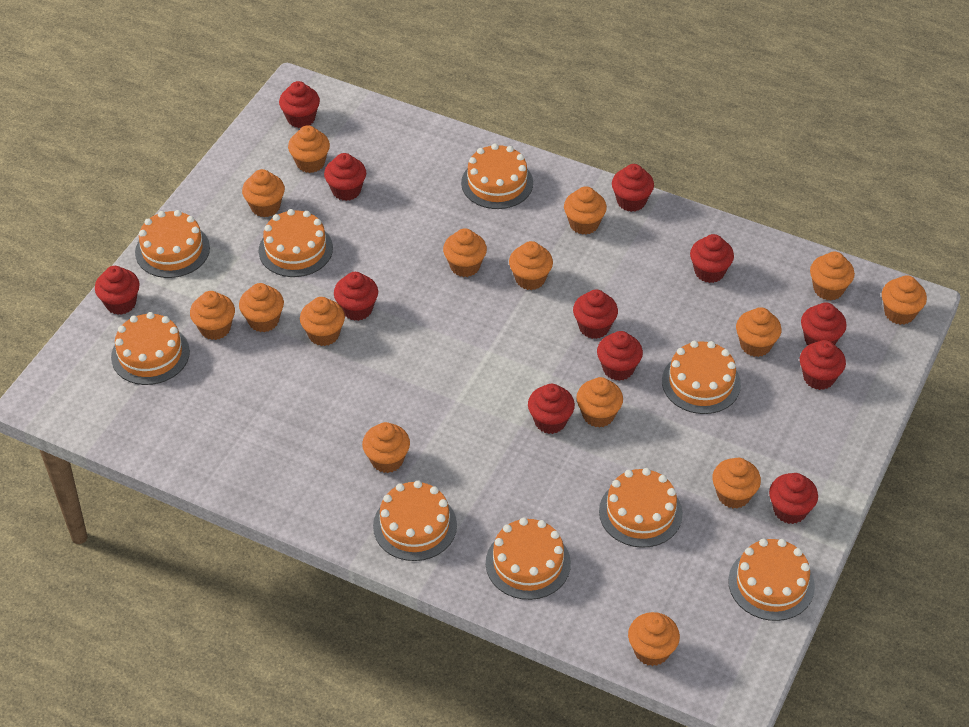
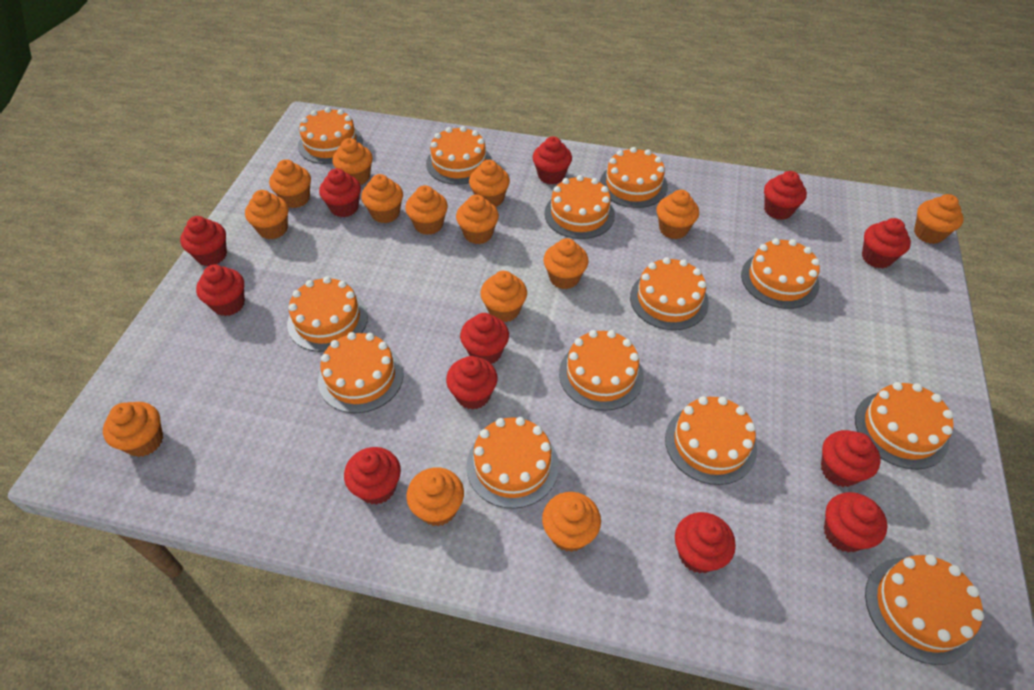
orange cake: 9 -> 13
orange cupcake: 15 -> 14

